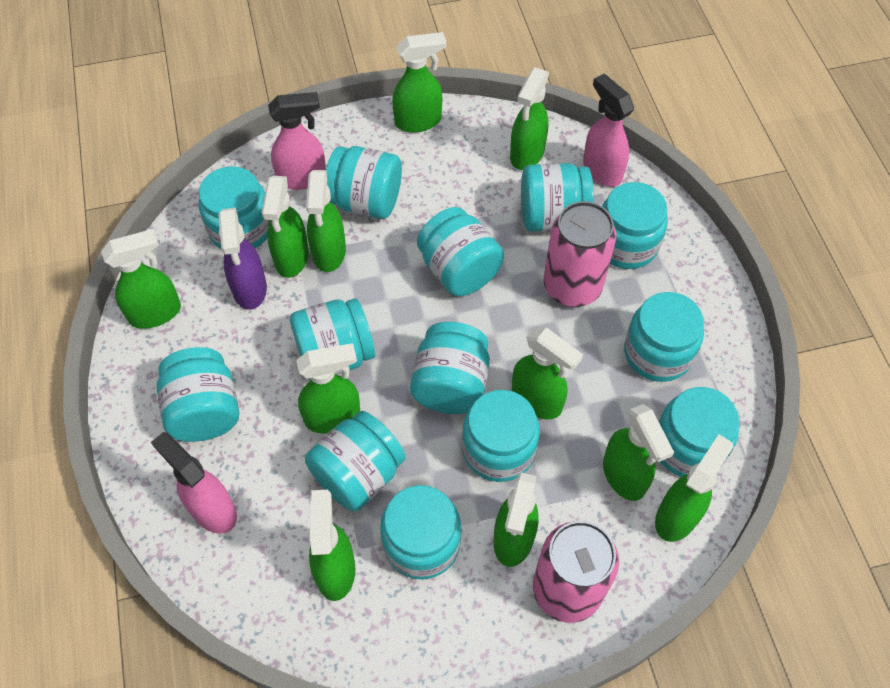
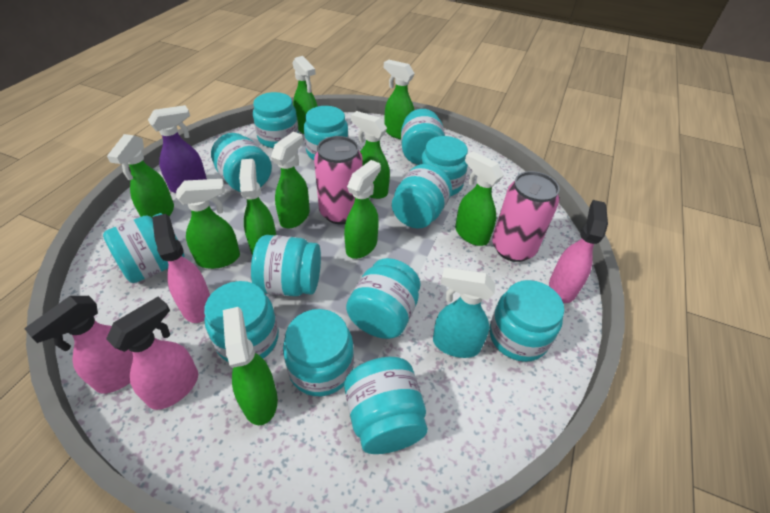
green spray bottle: 11 -> 10
pink spray bottle: 3 -> 4
turquoise spray bottle: 0 -> 1

